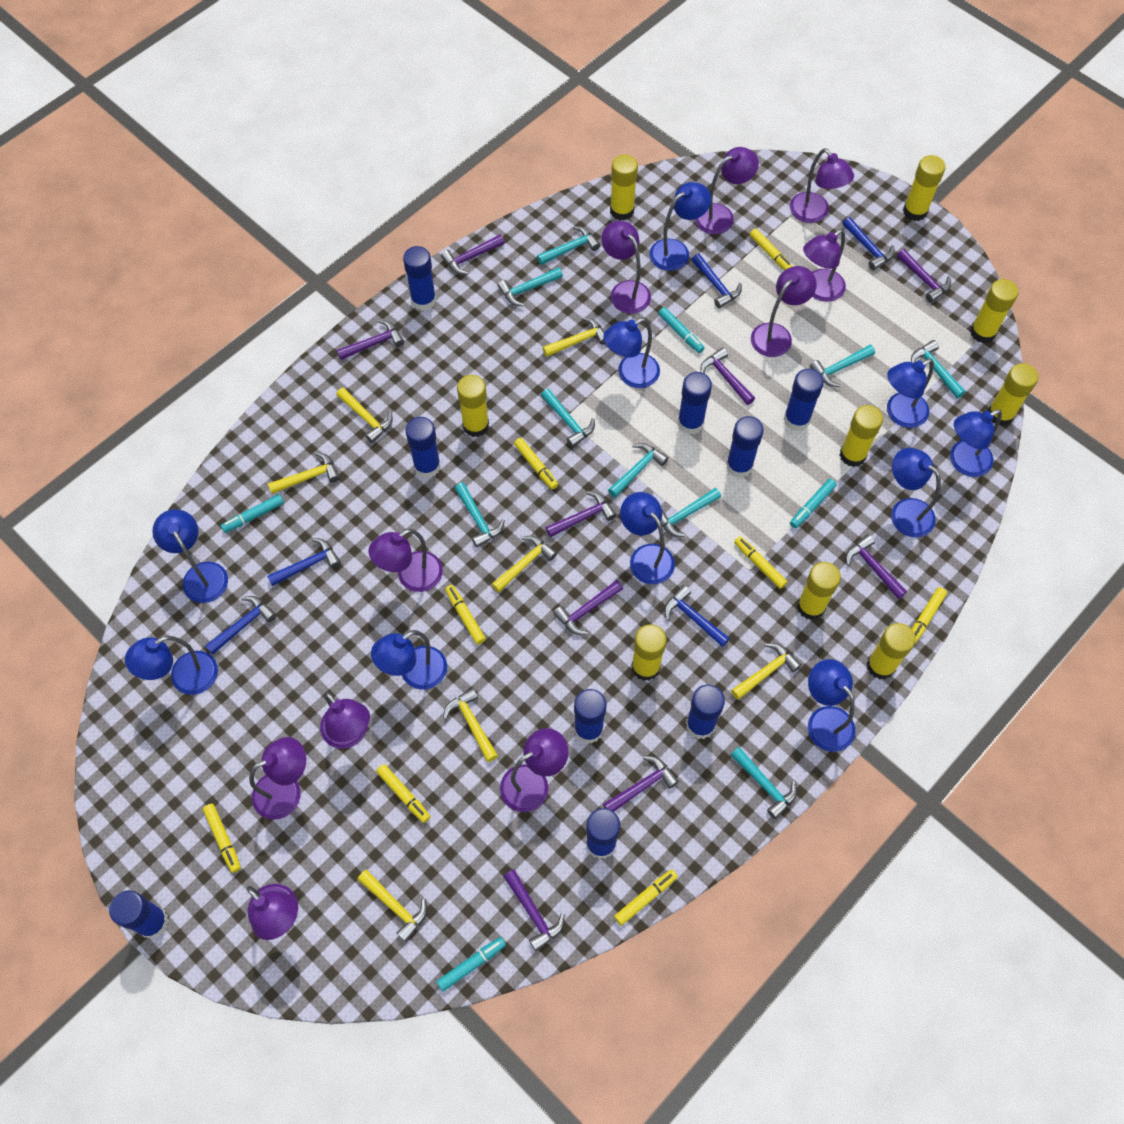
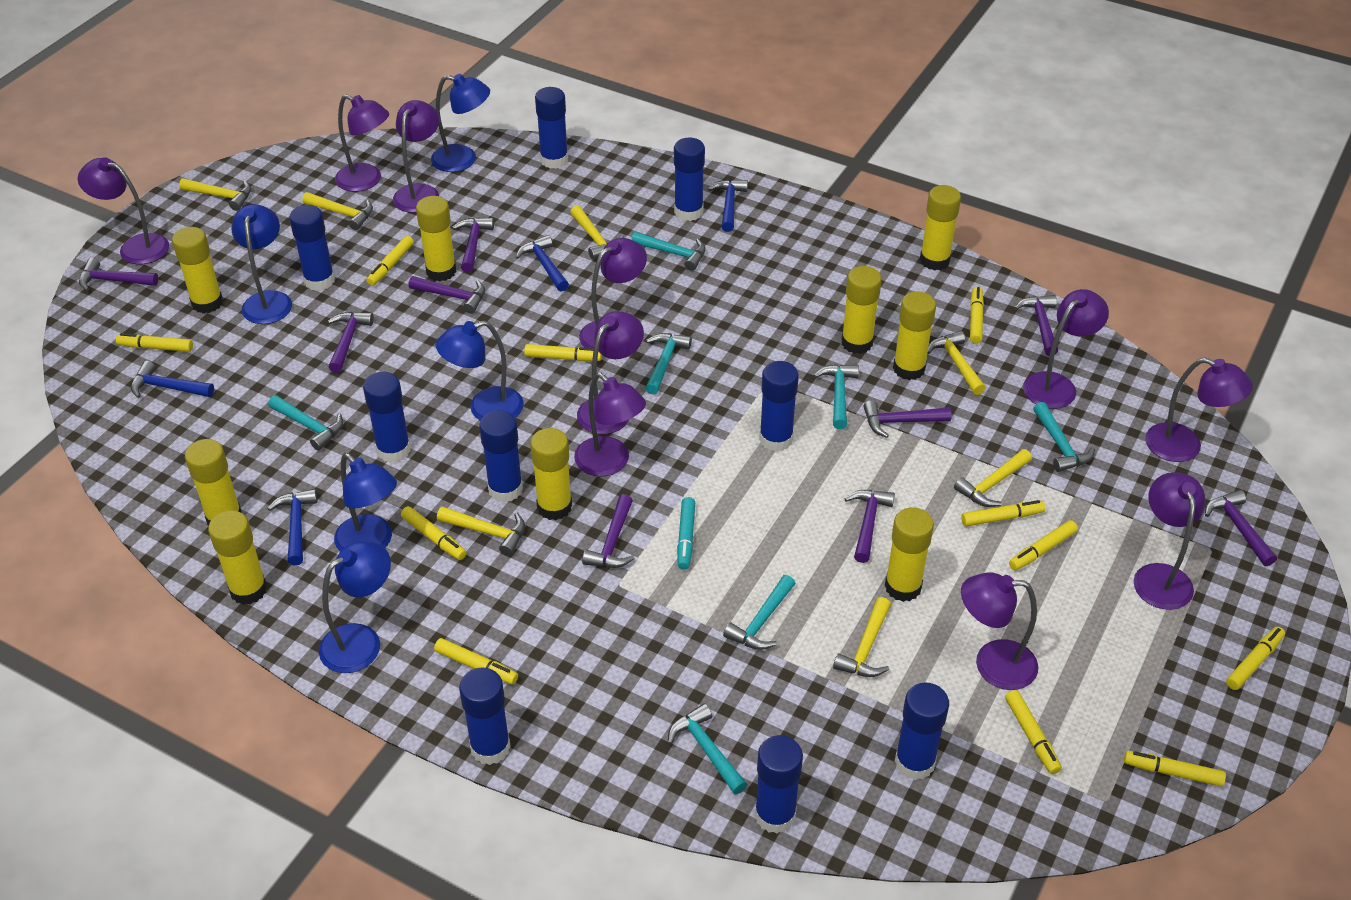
blue hammer: 5 -> 4
blue lamp: 10 -> 5
turquoise hammer: 9 -> 7
turquoise marker: 4 -> 1
yellow marker: 8 -> 11

